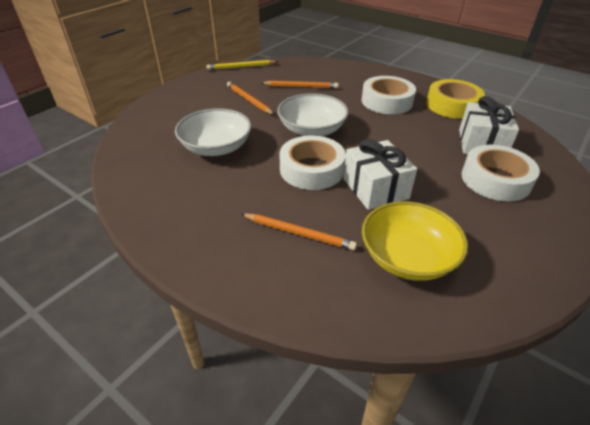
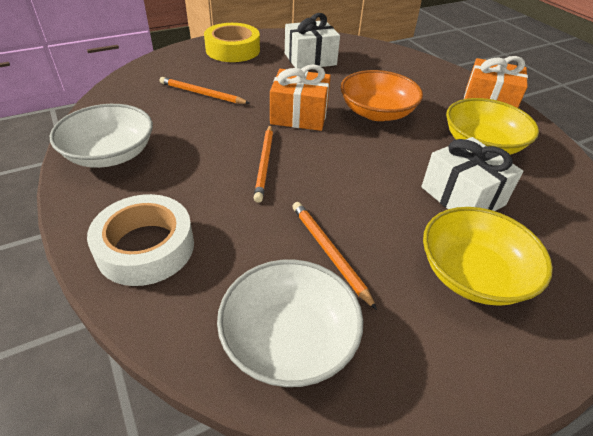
orange bowl: 0 -> 1
orange gift: 0 -> 2
white tape: 3 -> 1
yellow bowl: 1 -> 2
yellow pencil: 1 -> 0

